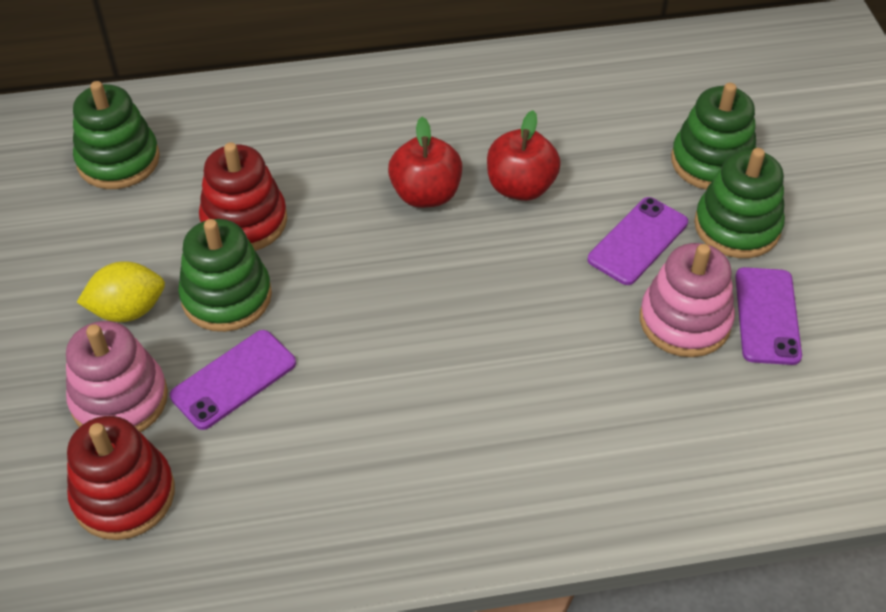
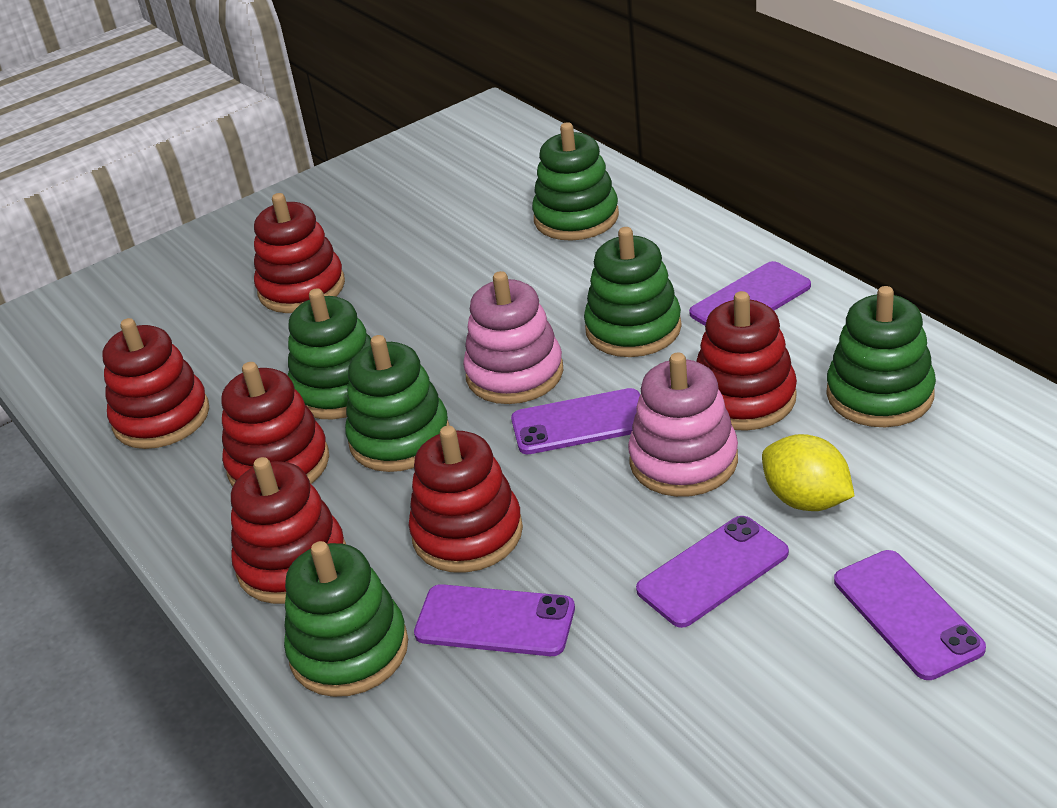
green stacking toy: 4 -> 6
purple phone: 3 -> 5
red apple: 2 -> 0
red stacking toy: 2 -> 6

